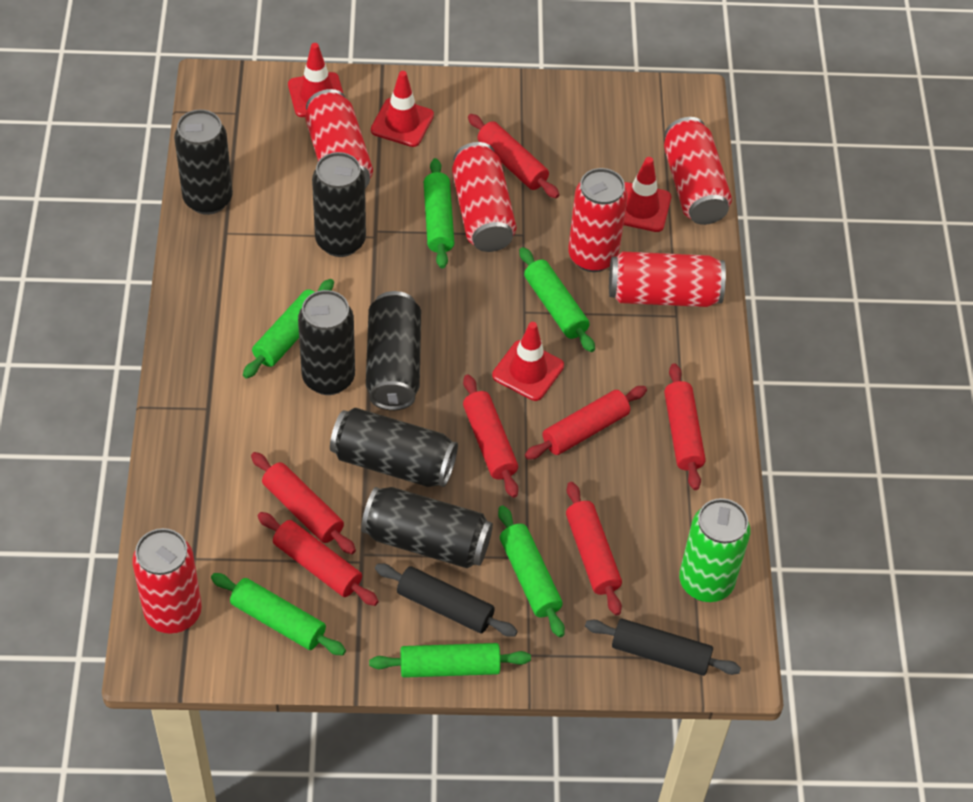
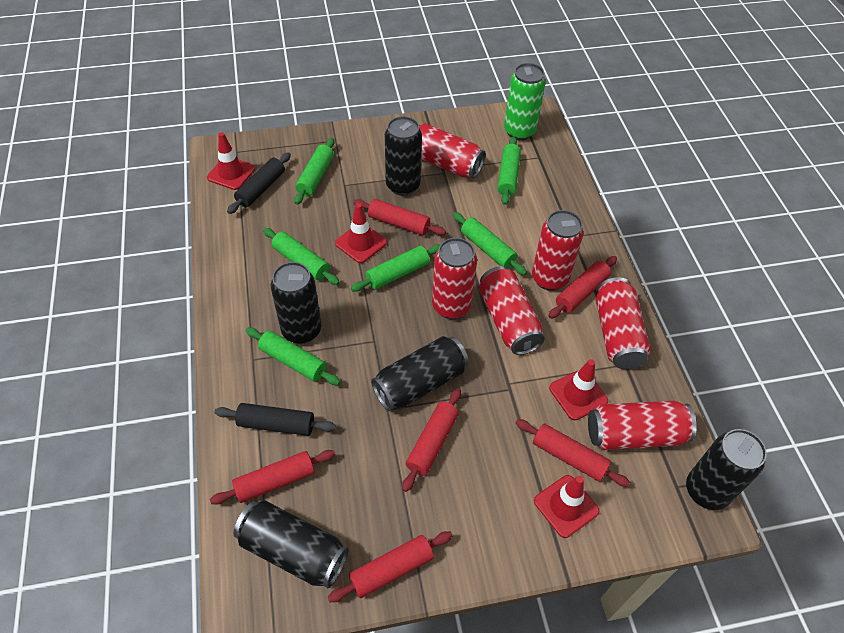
black can: 6 -> 5
red rolling pin: 7 -> 6

